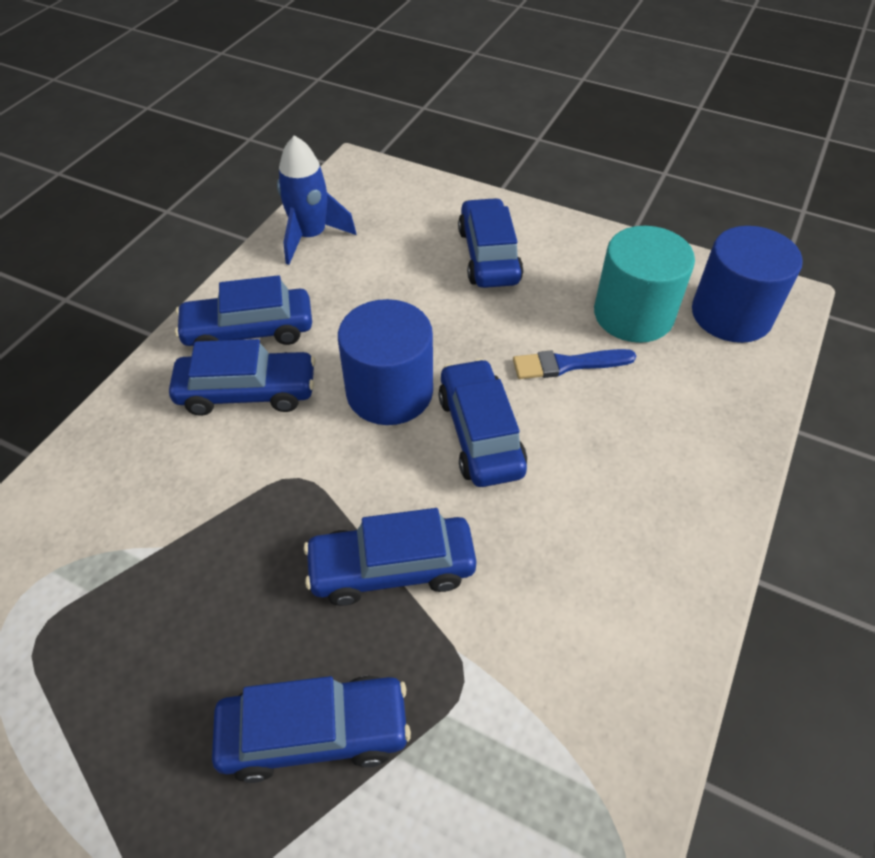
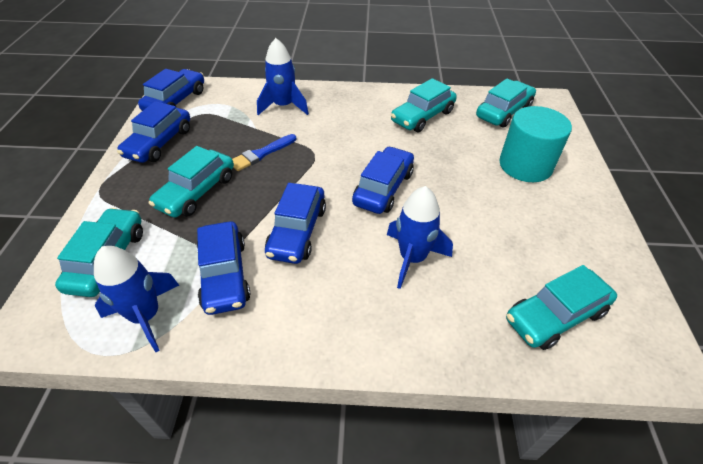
blue car: 6 -> 5
blue cylinder: 2 -> 0
blue rocket: 1 -> 3
turquoise car: 0 -> 5

